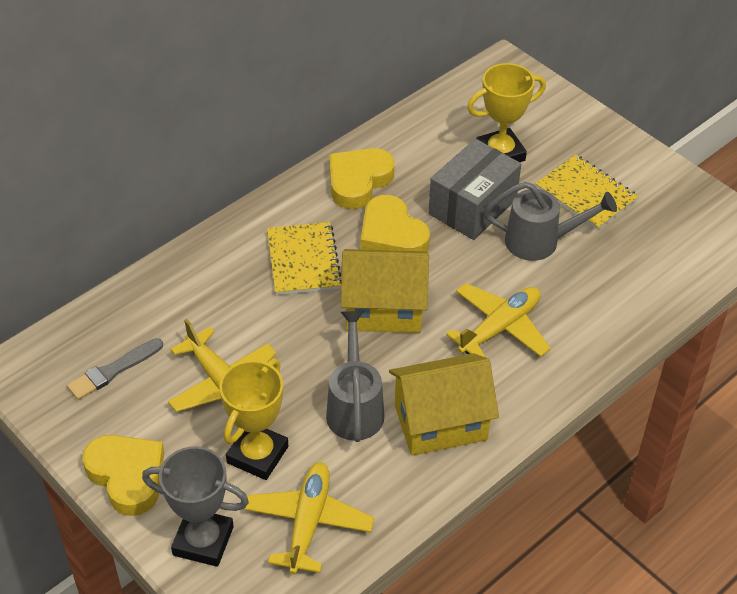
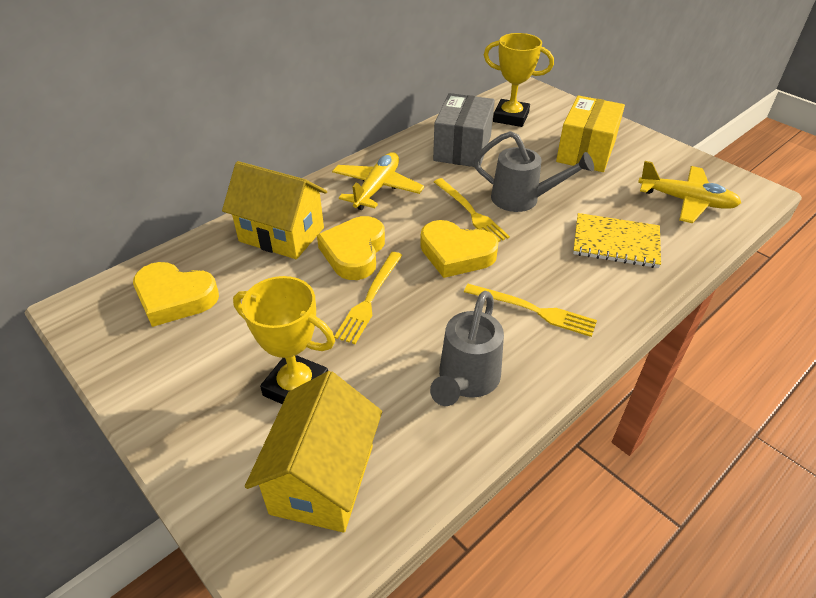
grey brush: 1 -> 0
grey trophy: 1 -> 0
yellow box: 0 -> 1
yellow fork: 0 -> 3
yellow notebook: 2 -> 1
yellow plane: 3 -> 2

